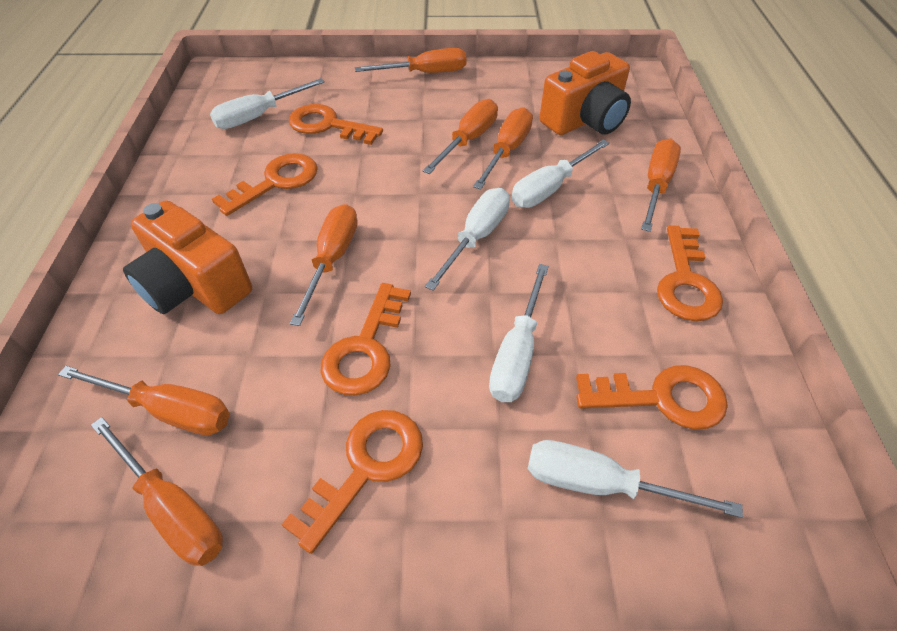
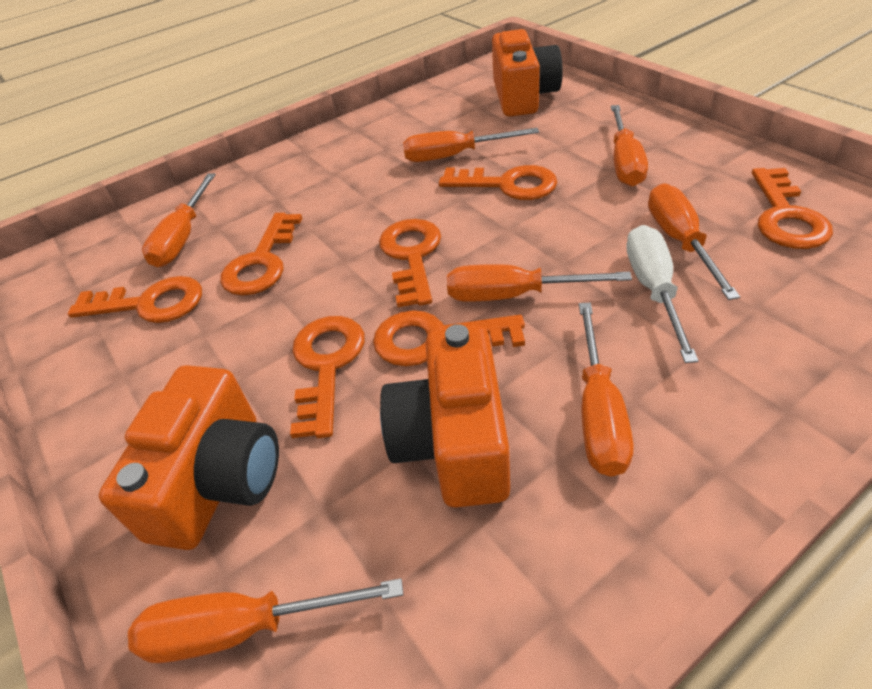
orange camera: 2 -> 3
orange key: 6 -> 7
white screwdriver: 5 -> 1

